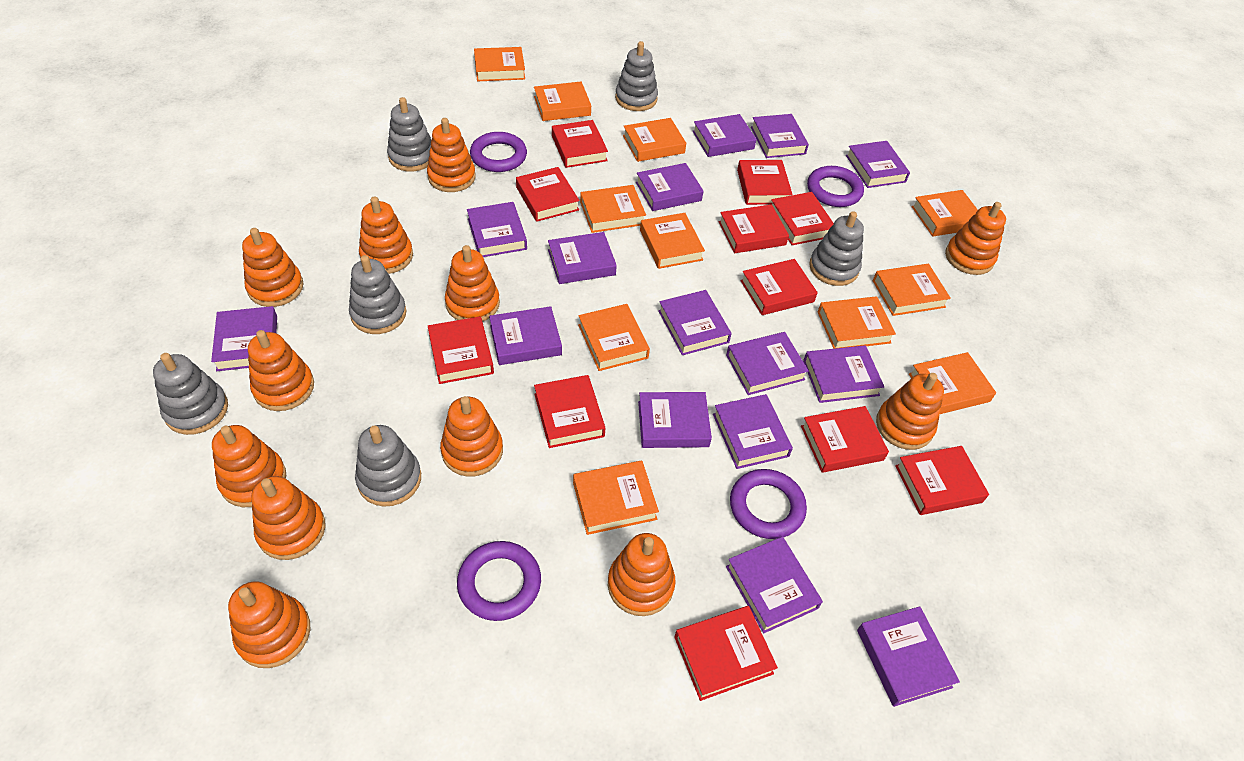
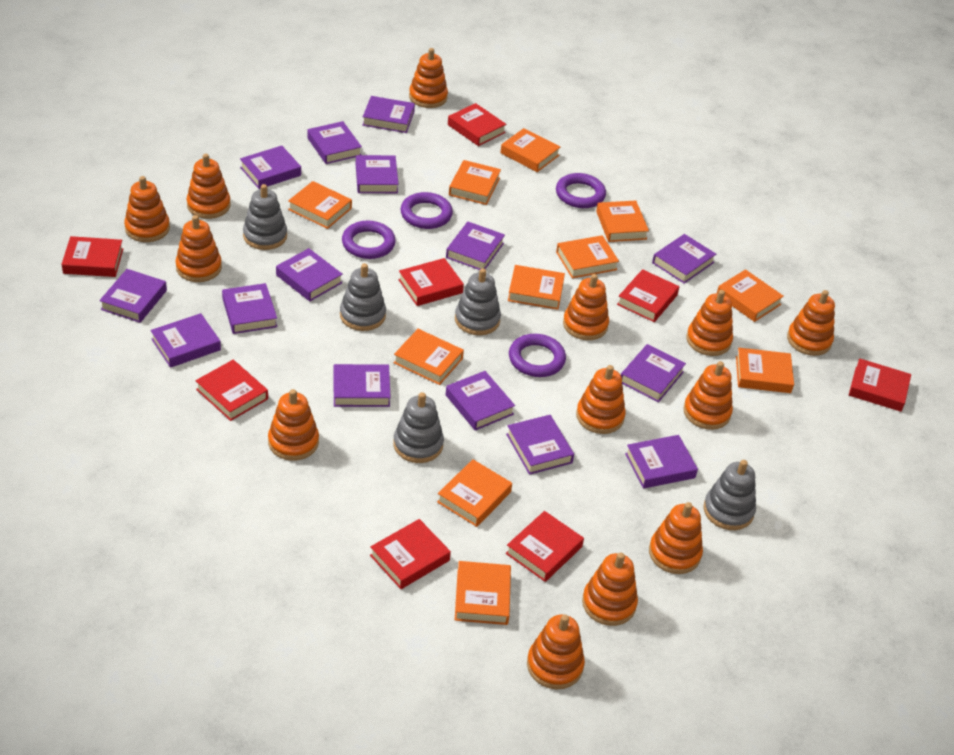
grey stacking toy: 6 -> 5
orange stacking toy: 12 -> 13
red book: 11 -> 8

